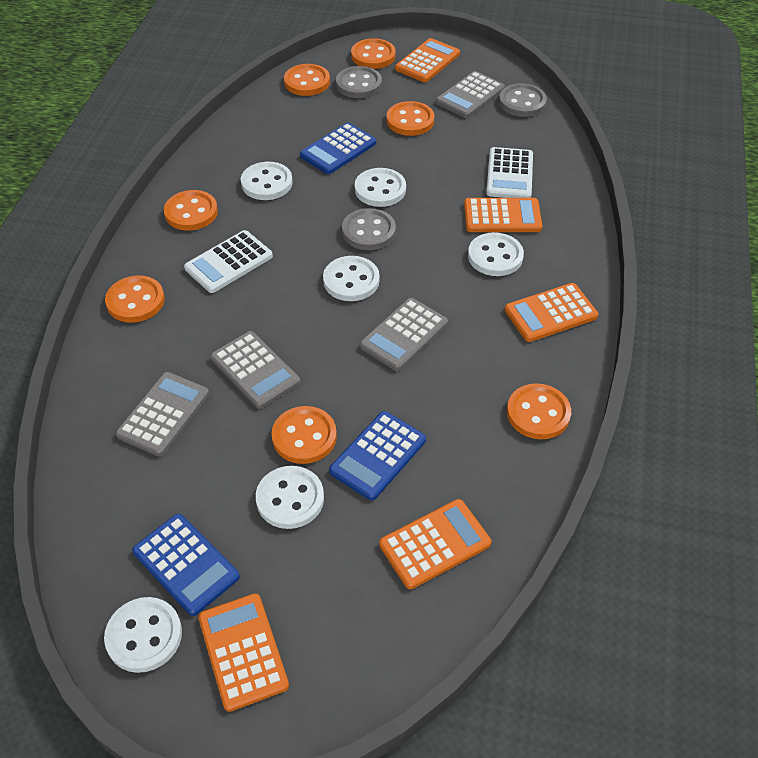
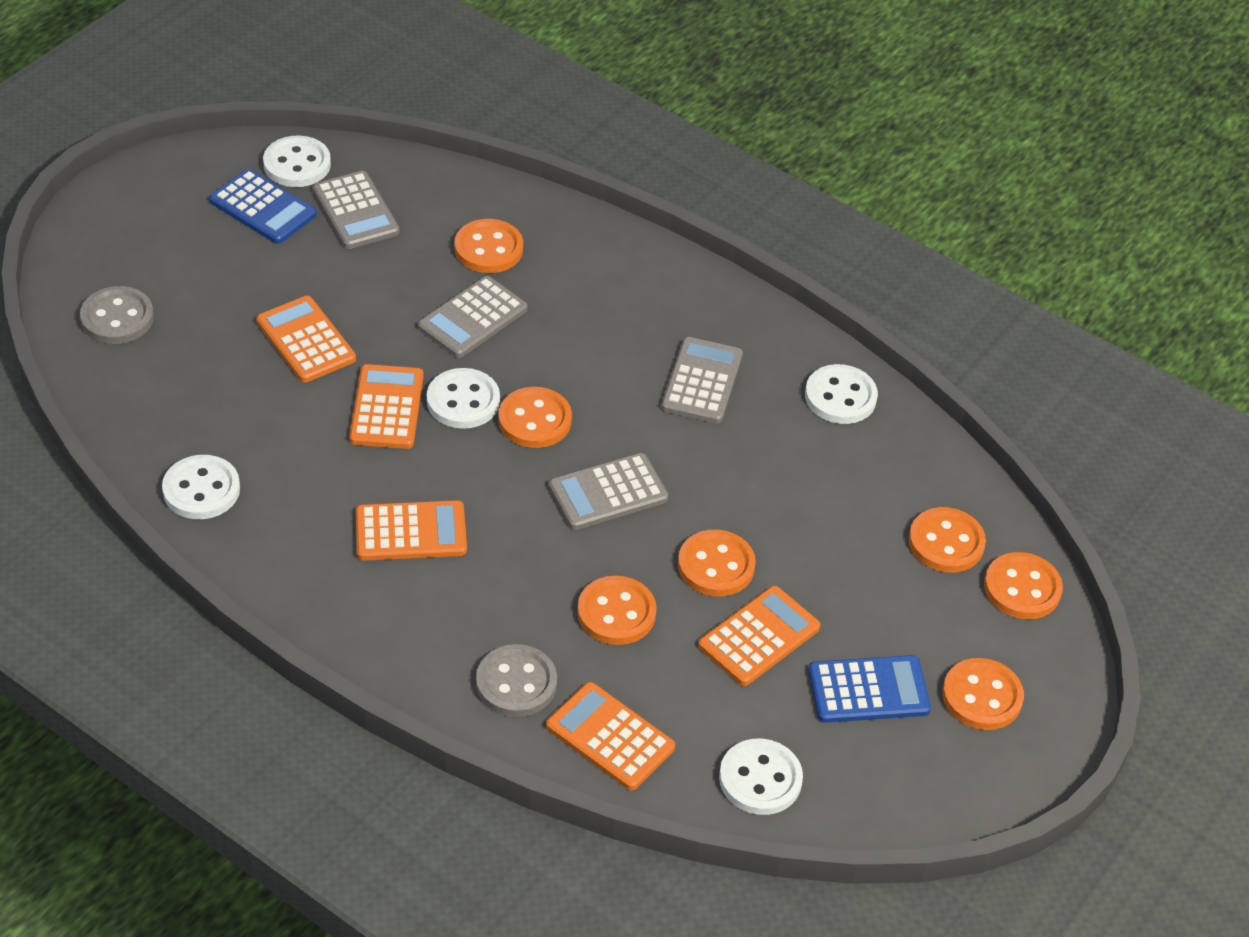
blue calculator: 3 -> 2
grey button: 3 -> 2
white button: 6 -> 5
white calculator: 2 -> 0

